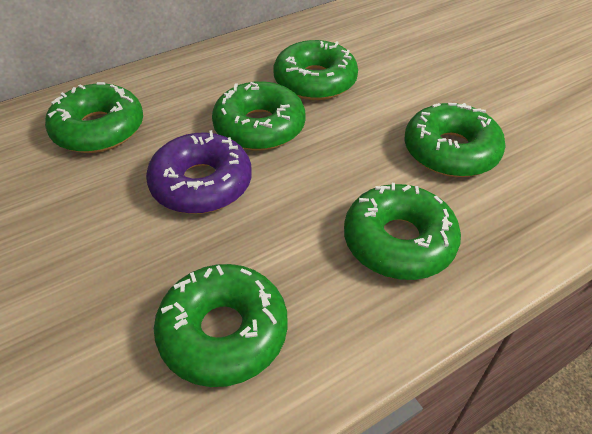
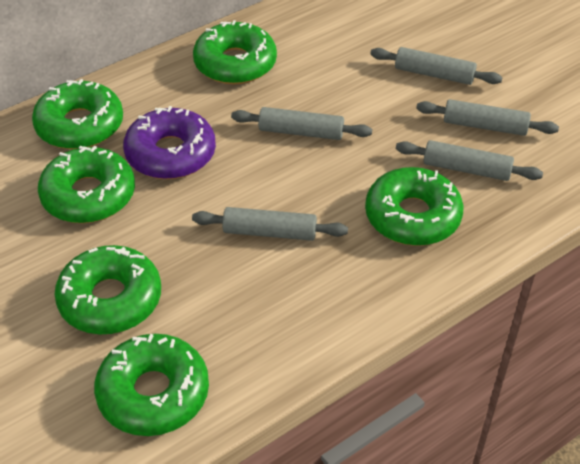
grey rolling pin: 0 -> 5

